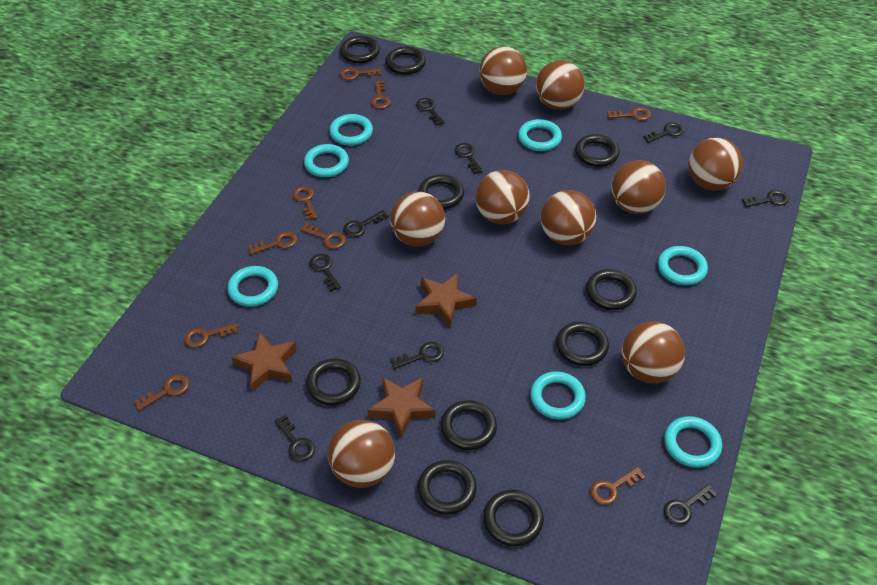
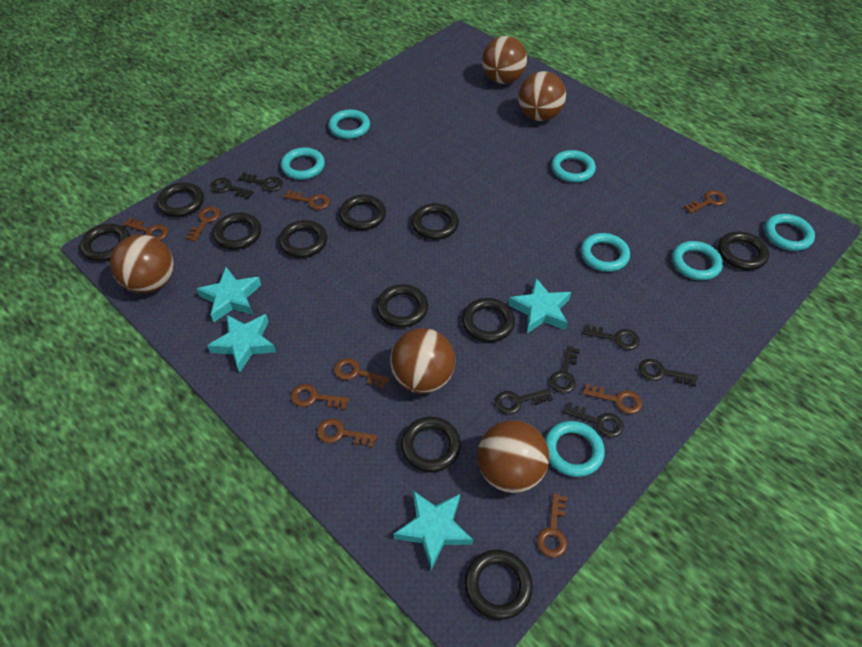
black key: 9 -> 7
black ring: 10 -> 11
brown ball: 9 -> 5
brown star: 3 -> 0
turquoise star: 0 -> 4

